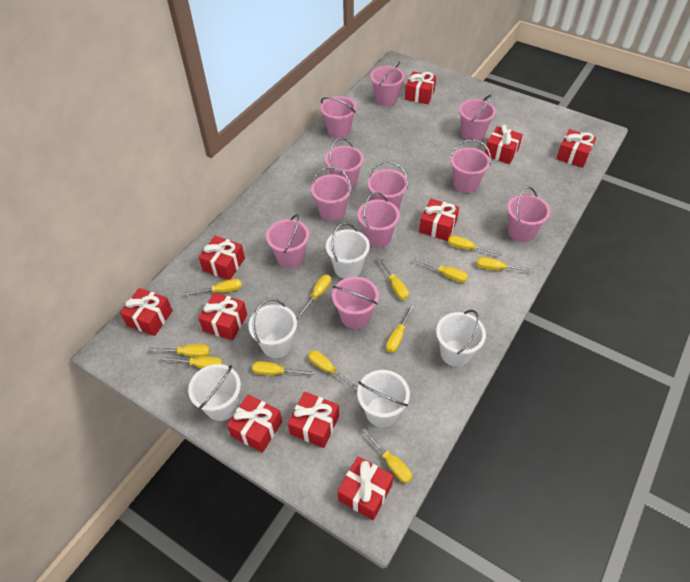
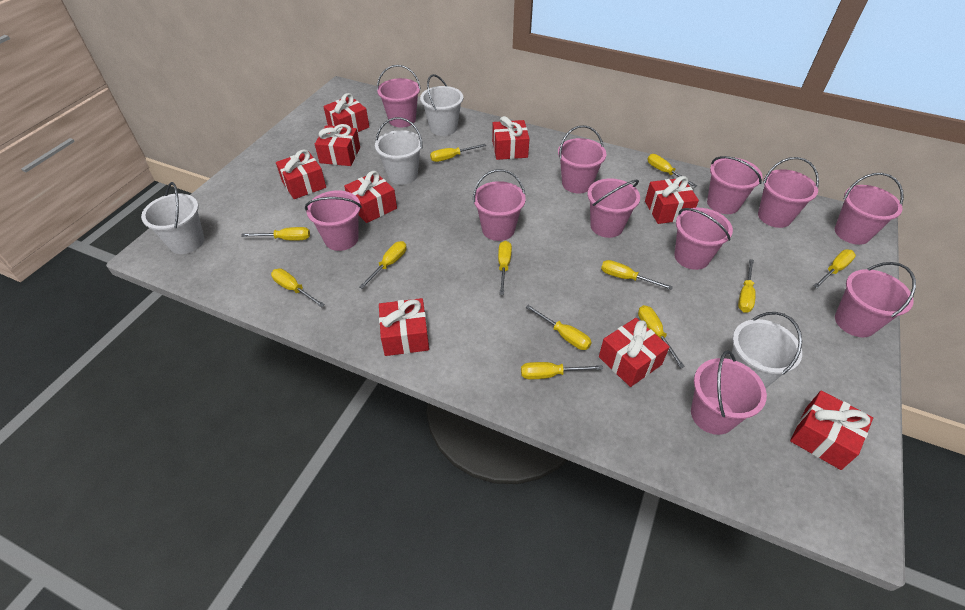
red gift: 10 -> 9
white bucket: 5 -> 4

